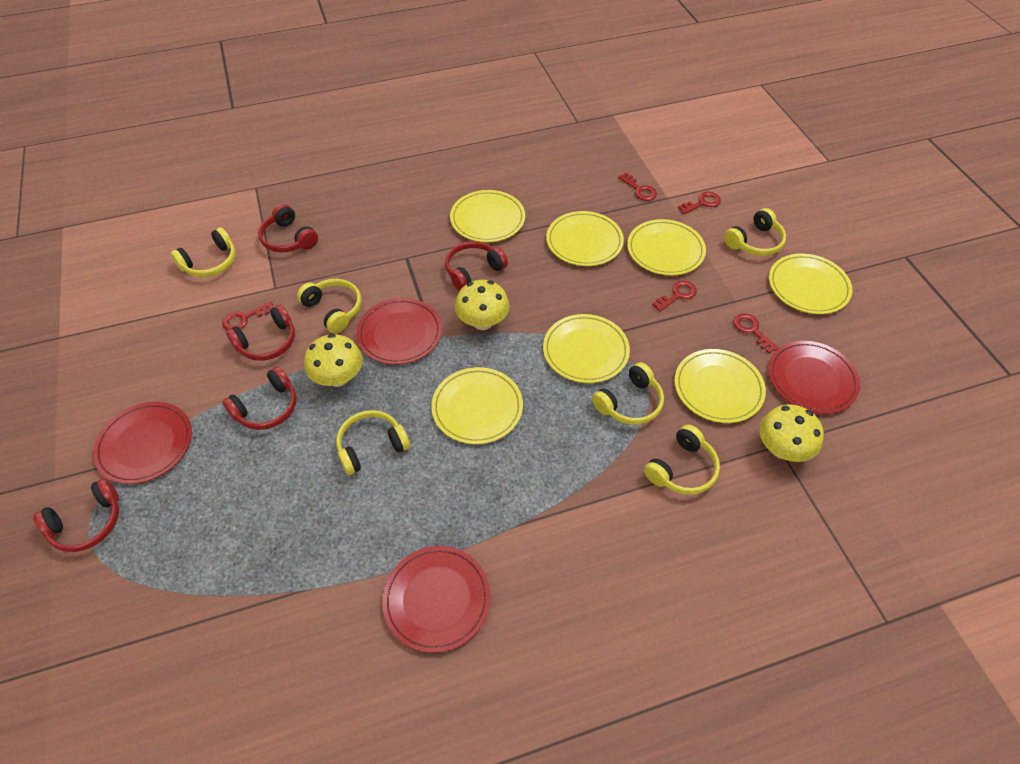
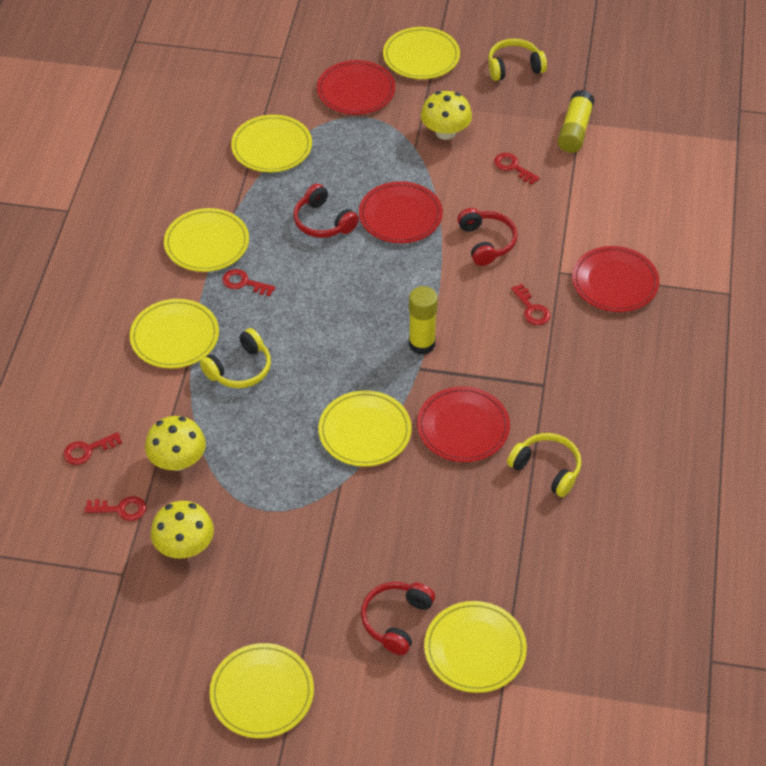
red headphones: 5 -> 3
yellow glue stick: 0 -> 2
yellow headphones: 6 -> 3

